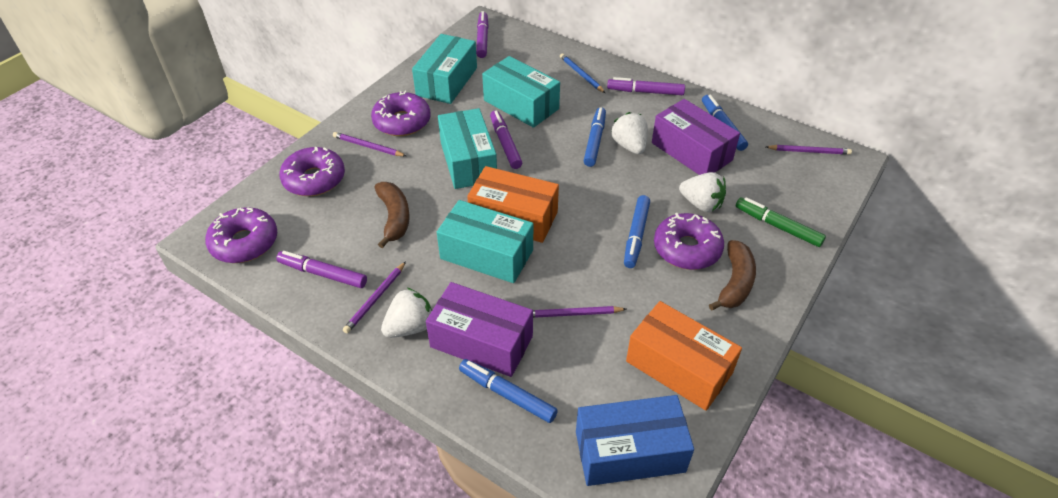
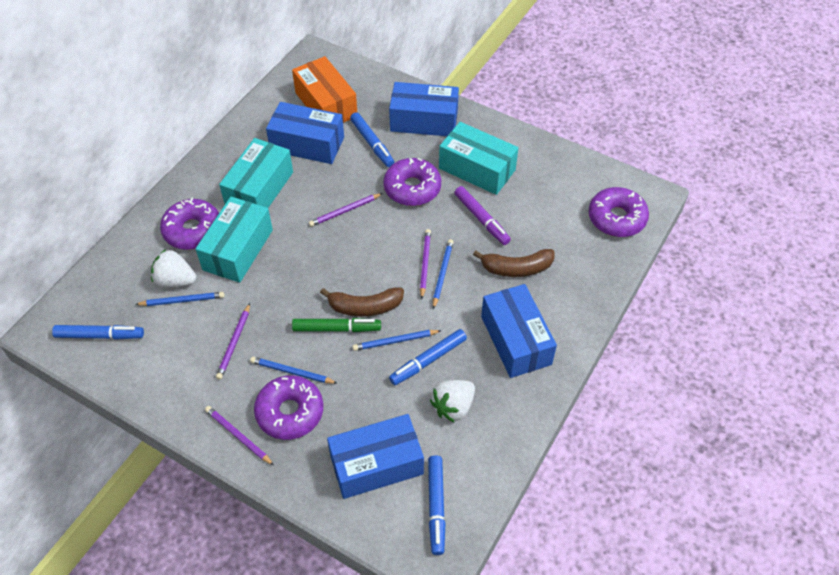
blue box: 1 -> 4
blue pencil: 1 -> 4
orange box: 2 -> 1
purple box: 2 -> 0
purple marker: 4 -> 1
turquoise box: 4 -> 3
white strawberry: 3 -> 2

